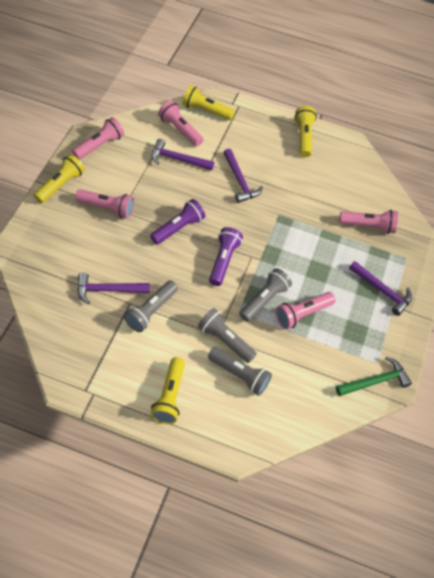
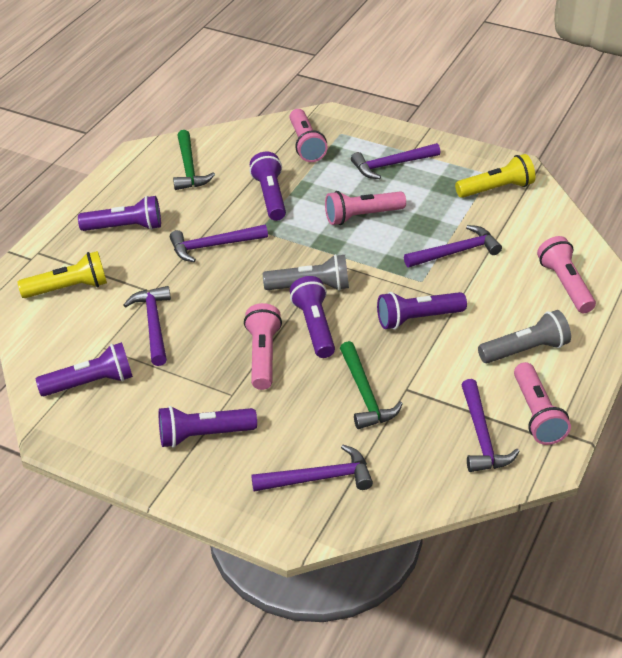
green hammer: 1 -> 2
grey flashlight: 4 -> 2
purple flashlight: 2 -> 6
purple hammer: 4 -> 6
yellow flashlight: 4 -> 2

